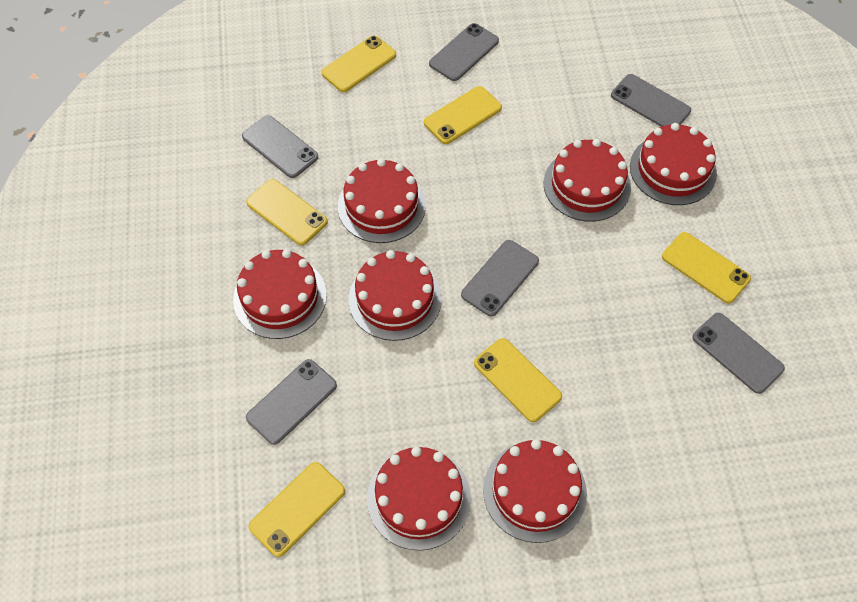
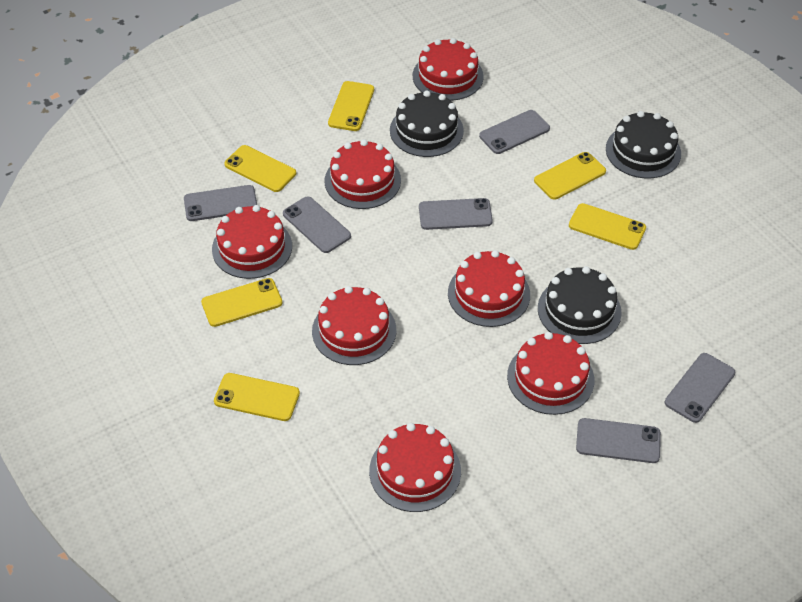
black cake: 0 -> 3

